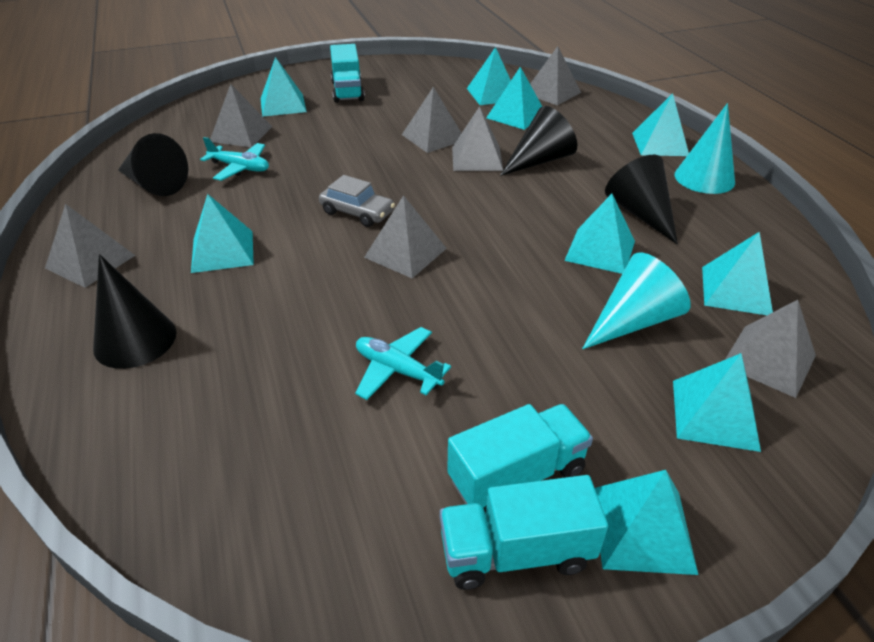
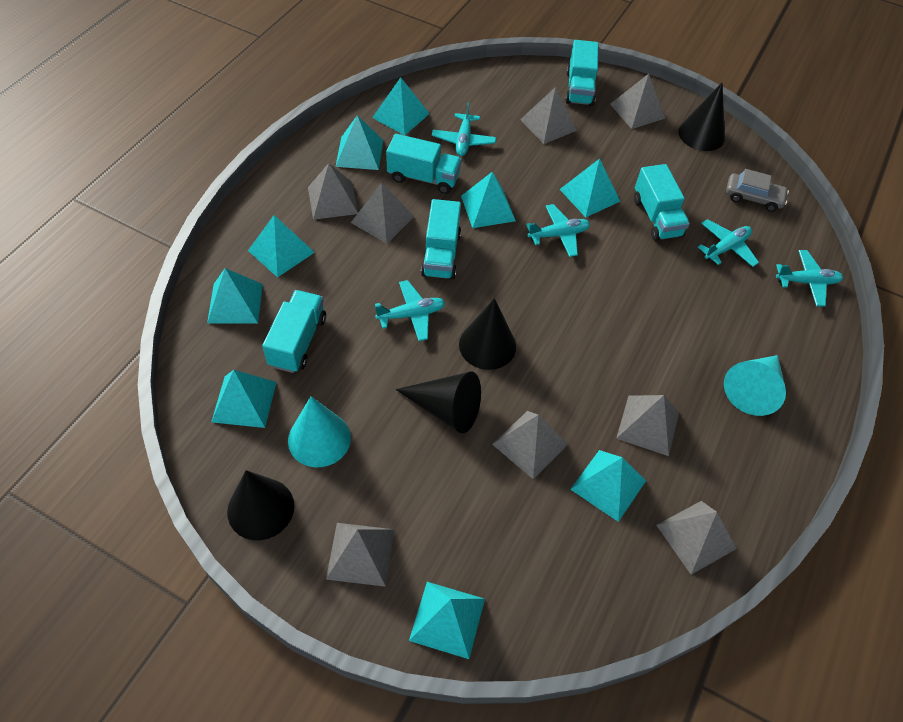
grey pyramid: 7 -> 8
turquoise plane: 2 -> 5
turquoise truck: 3 -> 5

